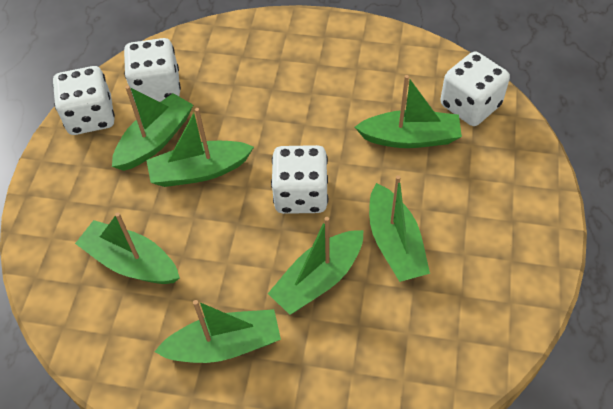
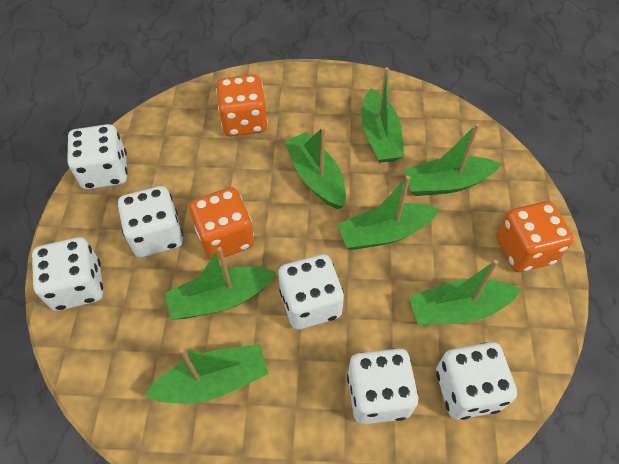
orange dice: 0 -> 3
white dice: 4 -> 6

